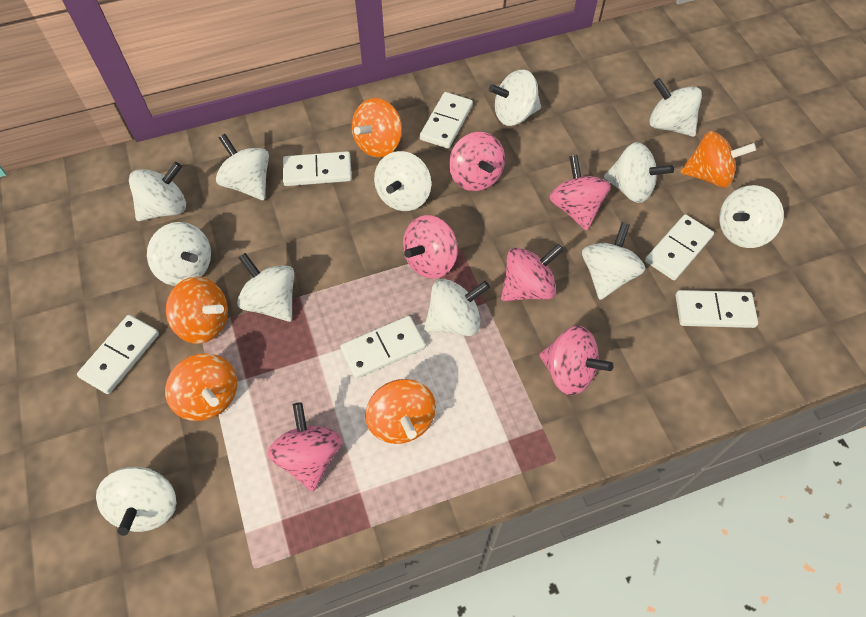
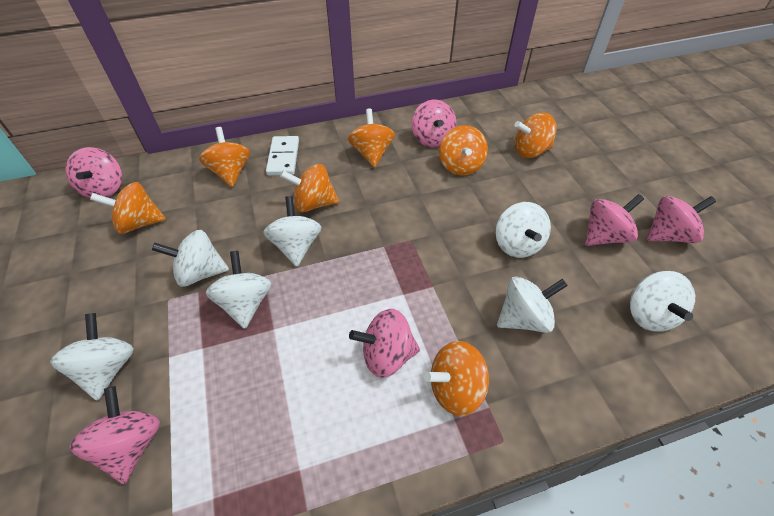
orange spinning top: 5 -> 7
white domino: 6 -> 1
white spinning top: 12 -> 7

